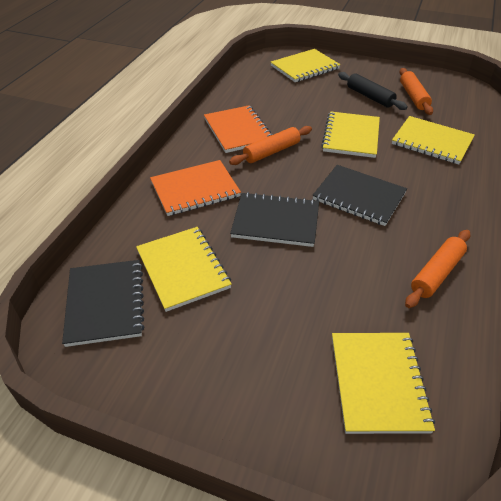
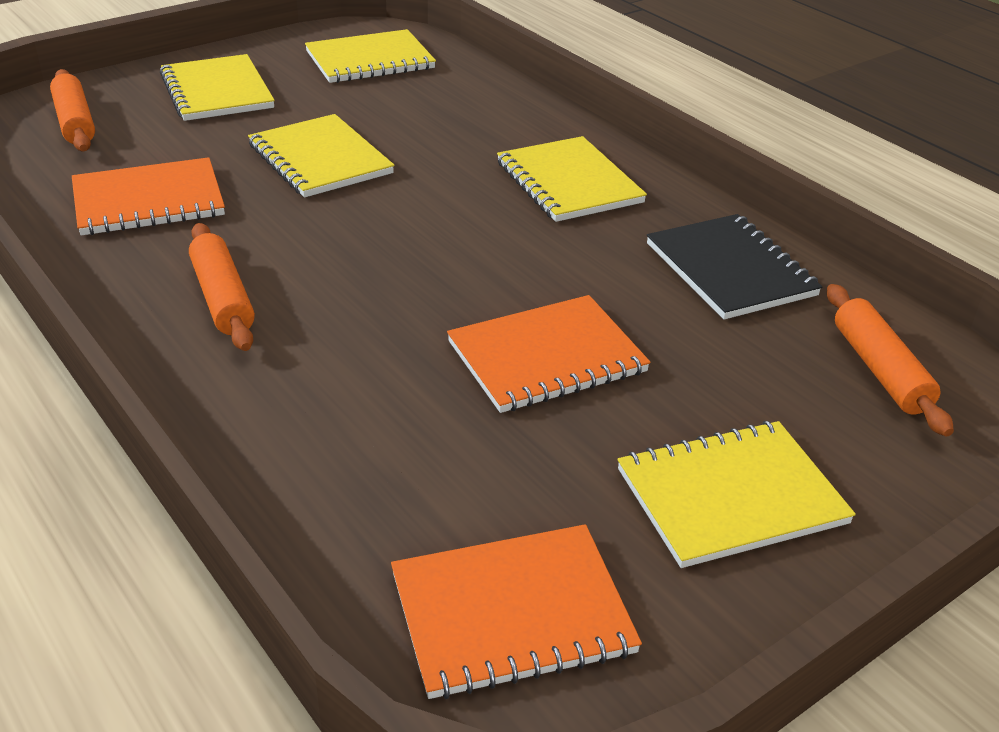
black notebook: 3 -> 1
black rolling pin: 1 -> 0
orange notebook: 2 -> 3

